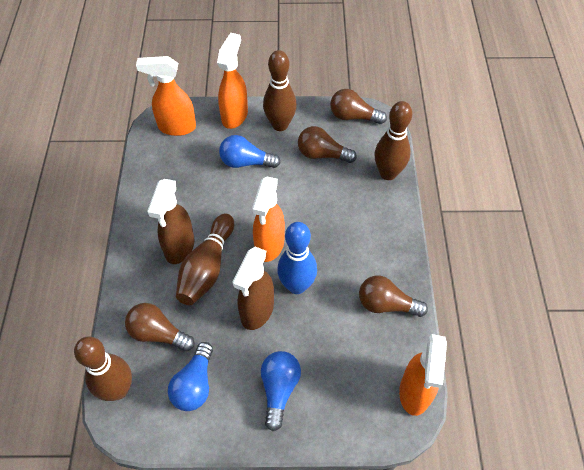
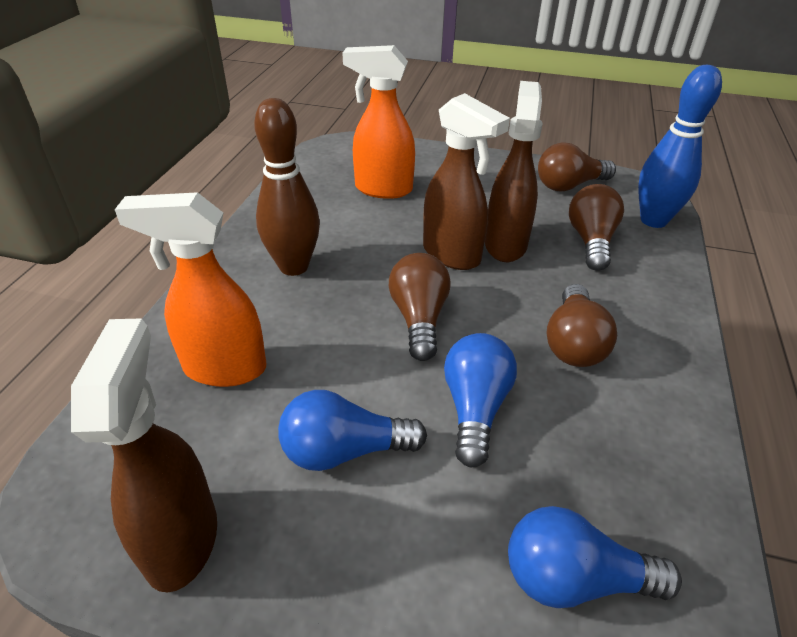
brown bowling pin: 4 -> 1
brown spray bottle: 2 -> 3
orange spray bottle: 4 -> 2

